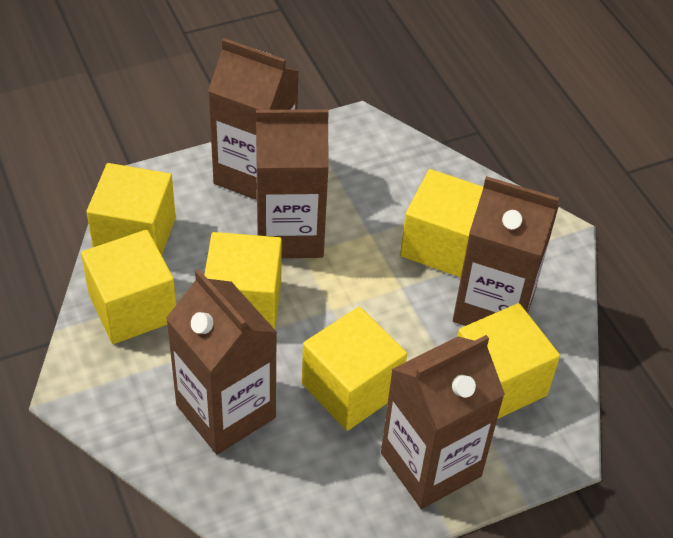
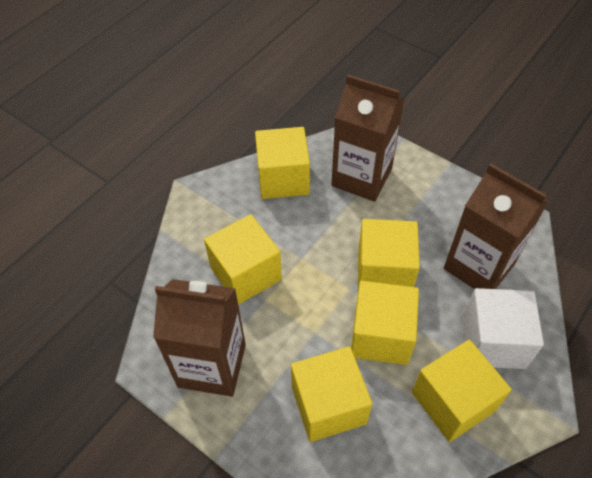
brown carton: 5 -> 3
white cube: 0 -> 1

